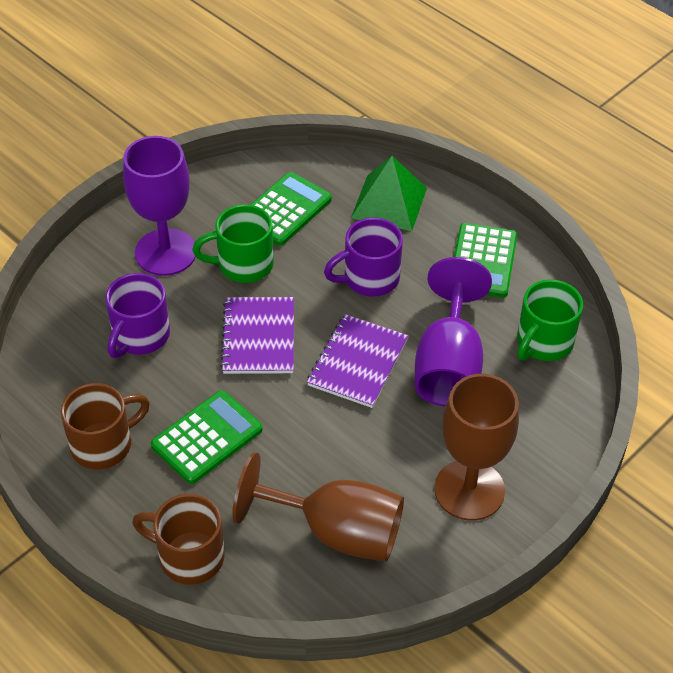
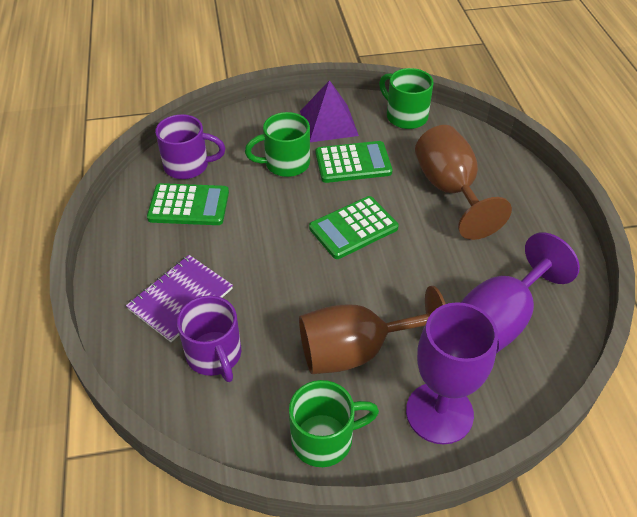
brown mug: 2 -> 0
green mug: 2 -> 3
green pyramid: 1 -> 0
purple notebook: 2 -> 1
purple pyramid: 0 -> 1

